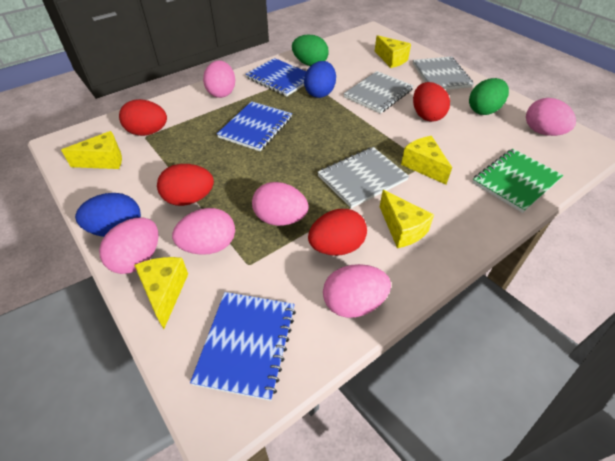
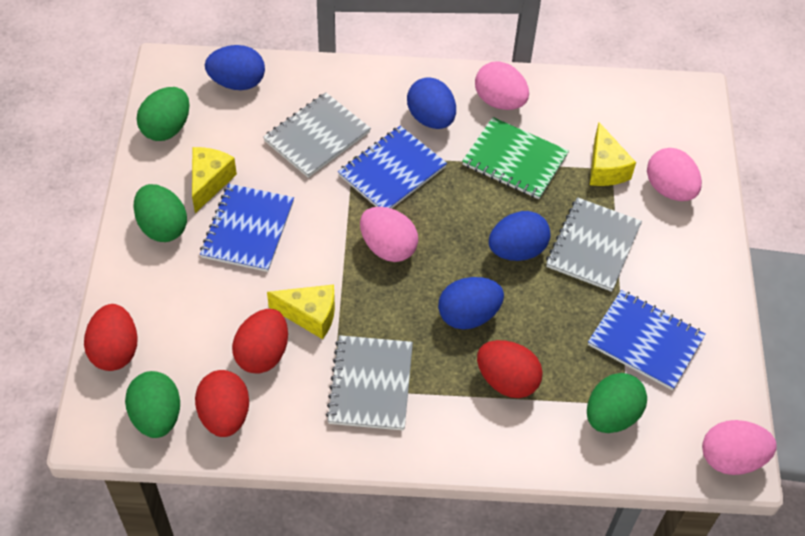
blue egg: 2 -> 4
green egg: 2 -> 4
pink egg: 6 -> 4
yellow cheese: 5 -> 3

